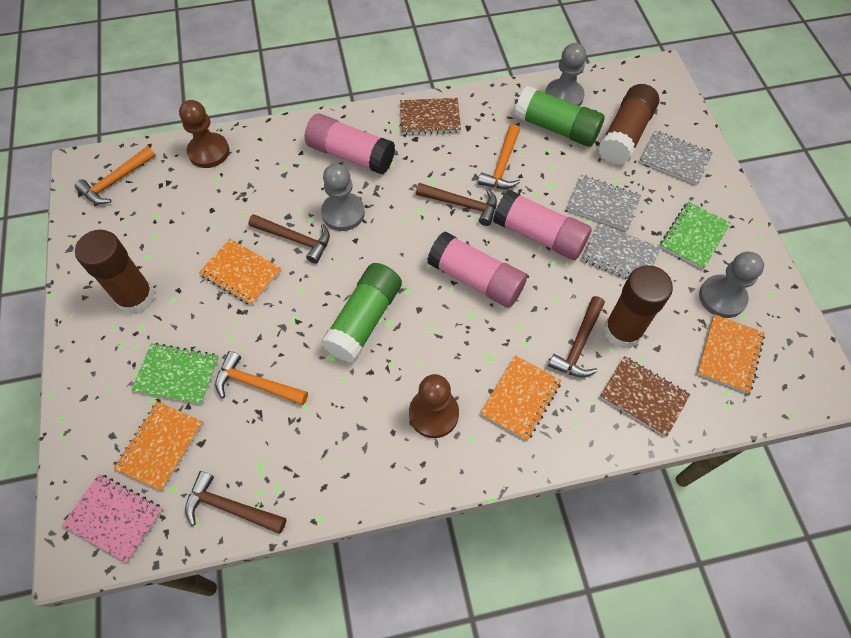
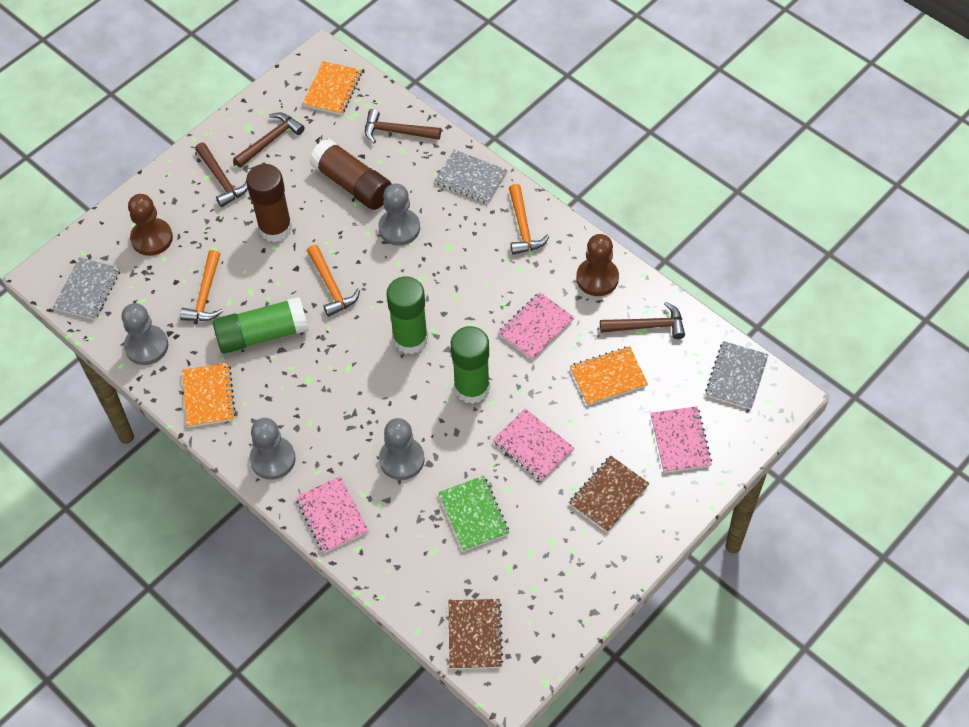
brown glue stick: 3 -> 2
green glue stick: 2 -> 3
green notebook: 2 -> 1
grey pawn: 3 -> 4
orange notebook: 4 -> 3
pink glue stick: 3 -> 0
pink notebook: 1 -> 4

